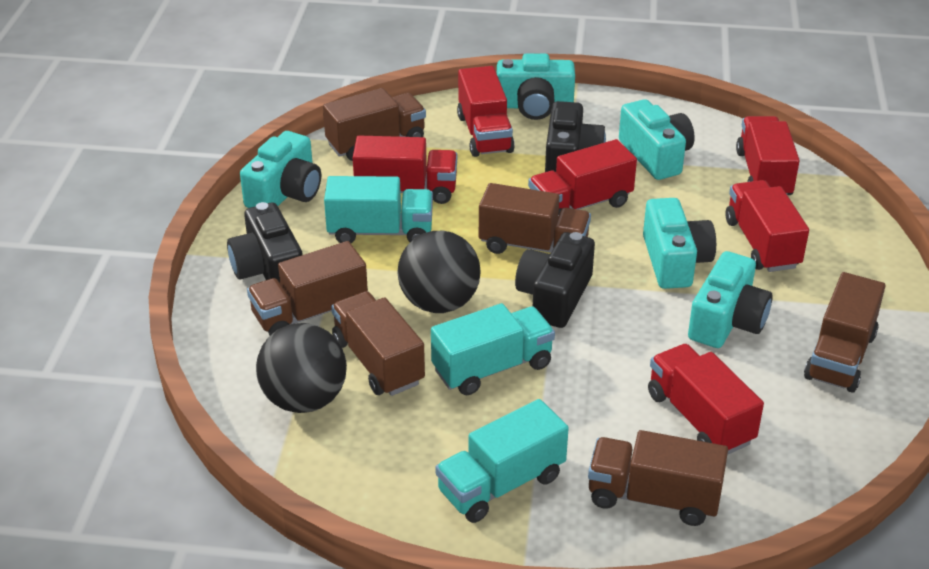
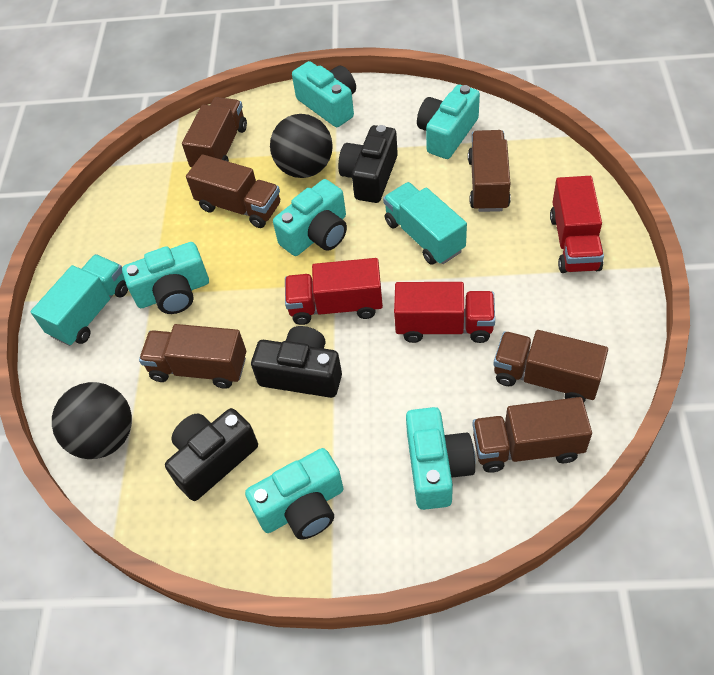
red truck: 6 -> 3
turquoise camera: 5 -> 6
turquoise truck: 3 -> 2

